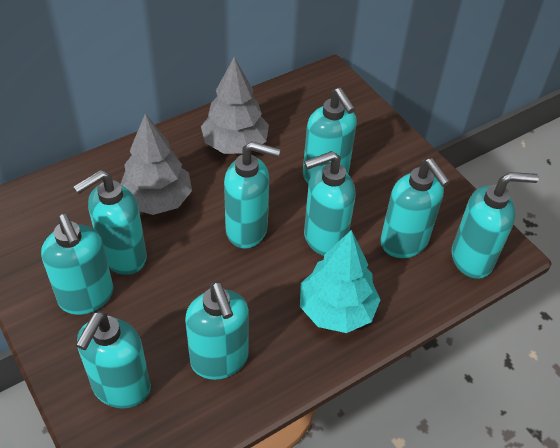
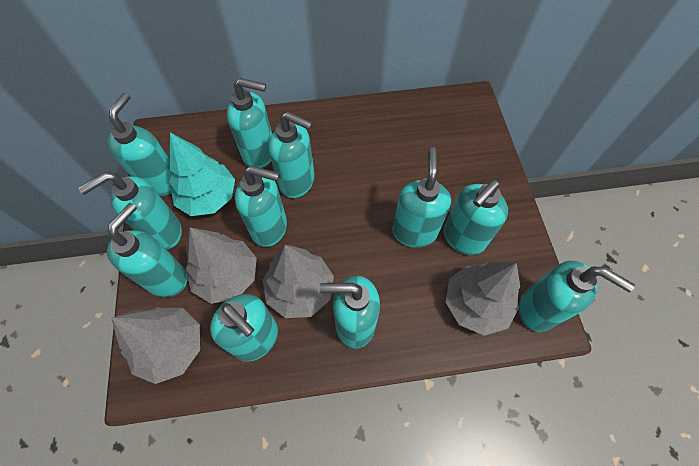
grey tree: 2 -> 4
turquoise soap dispenser: 9 -> 11

